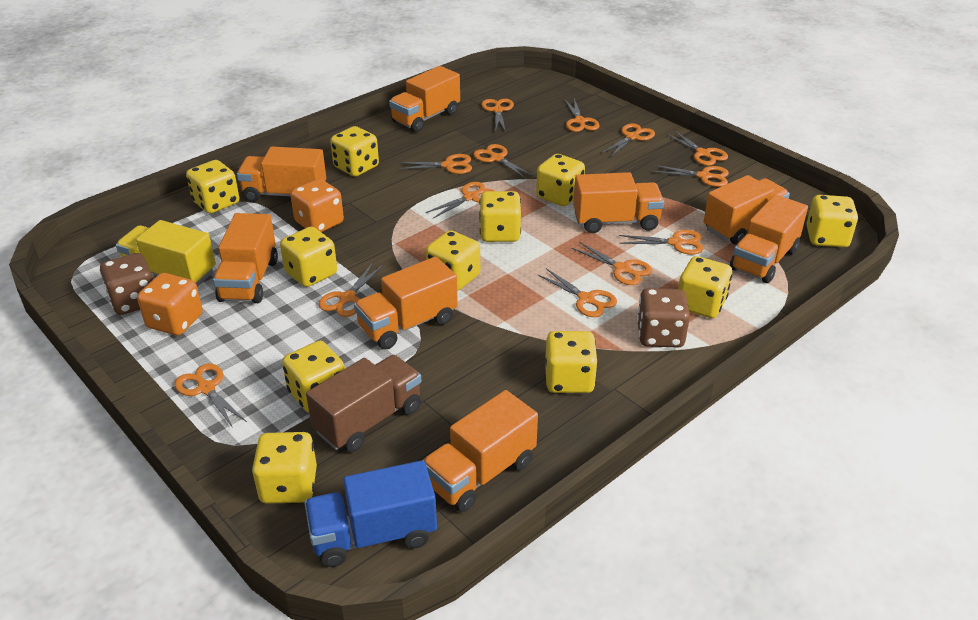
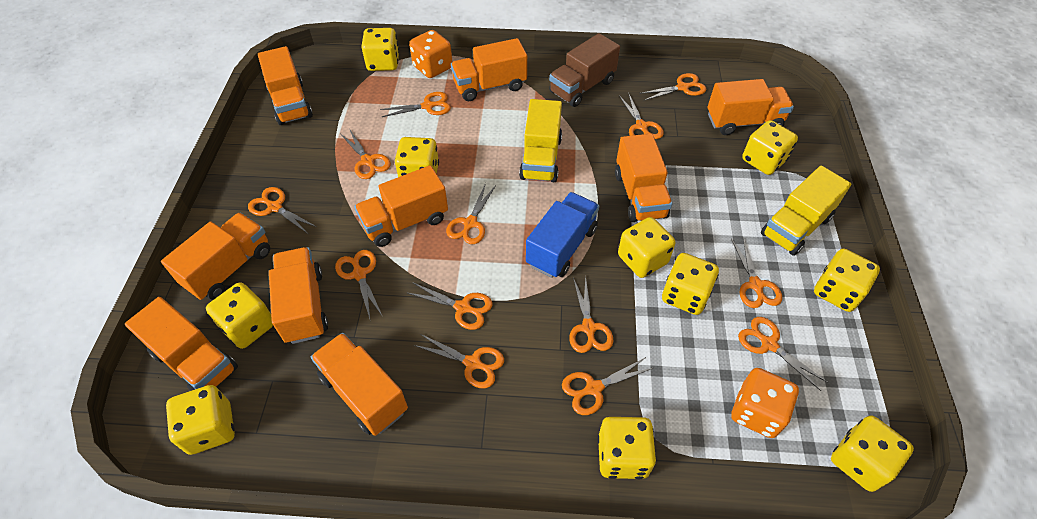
brown dice: 2 -> 0
orange truck: 8 -> 9
yellow dice: 11 -> 10
yellow truck: 1 -> 2

